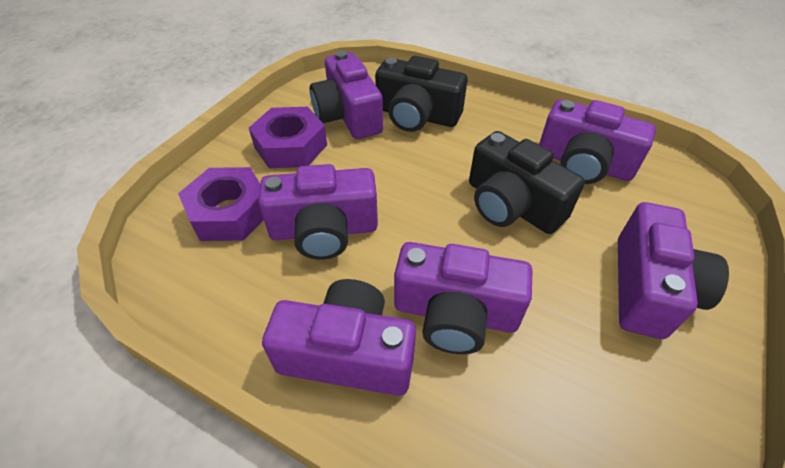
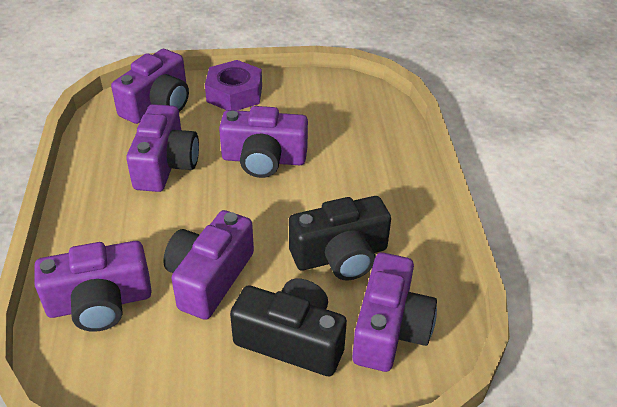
purple nut: 2 -> 1

